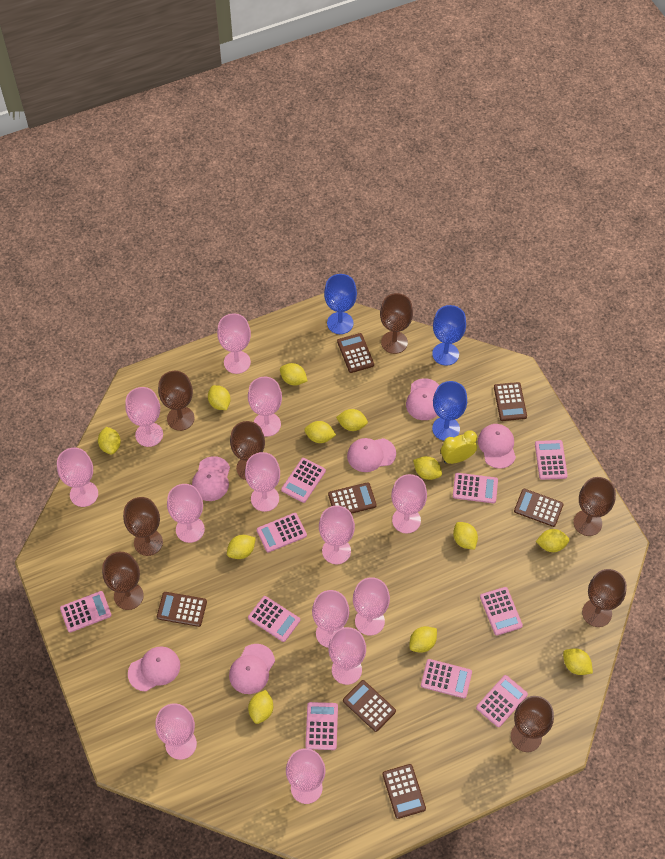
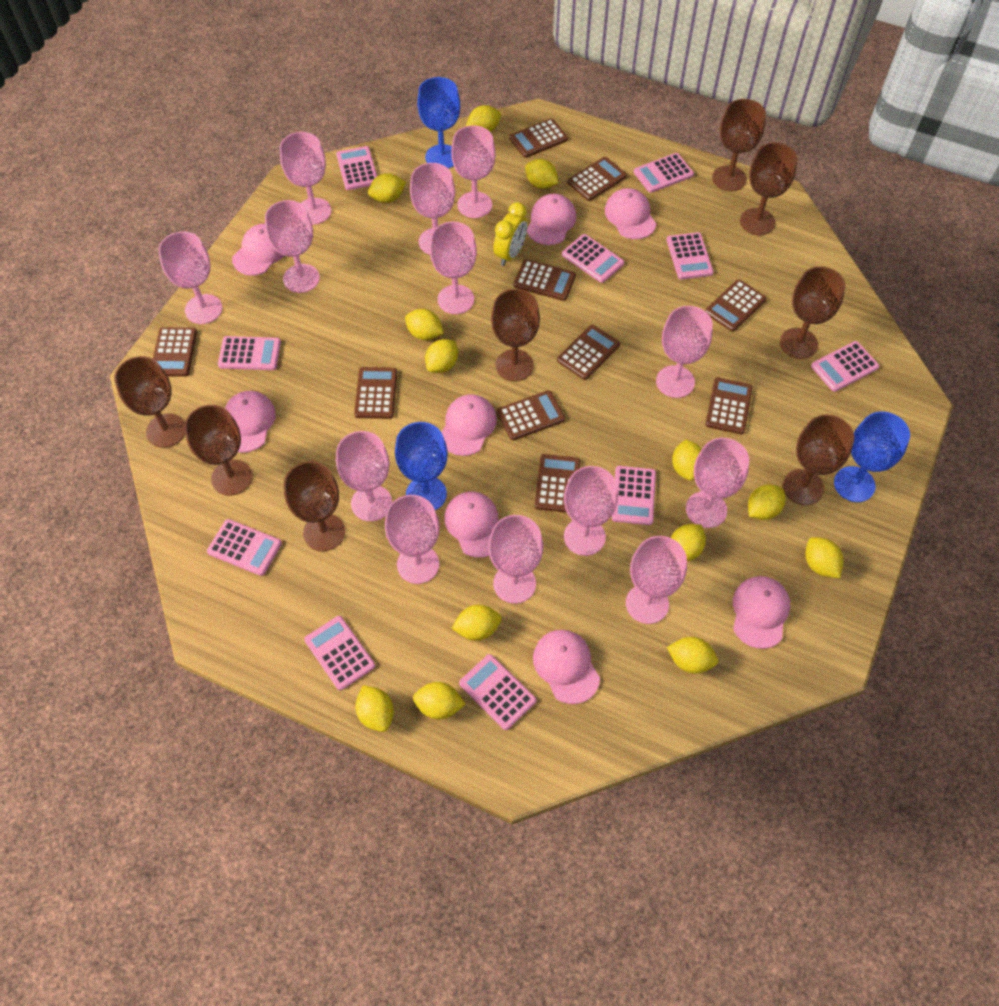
brown calculator: 7 -> 10
pink cap: 6 -> 8
yellow lemon: 12 -> 13

